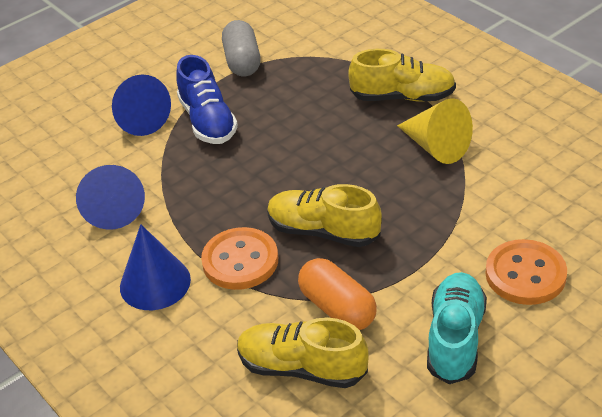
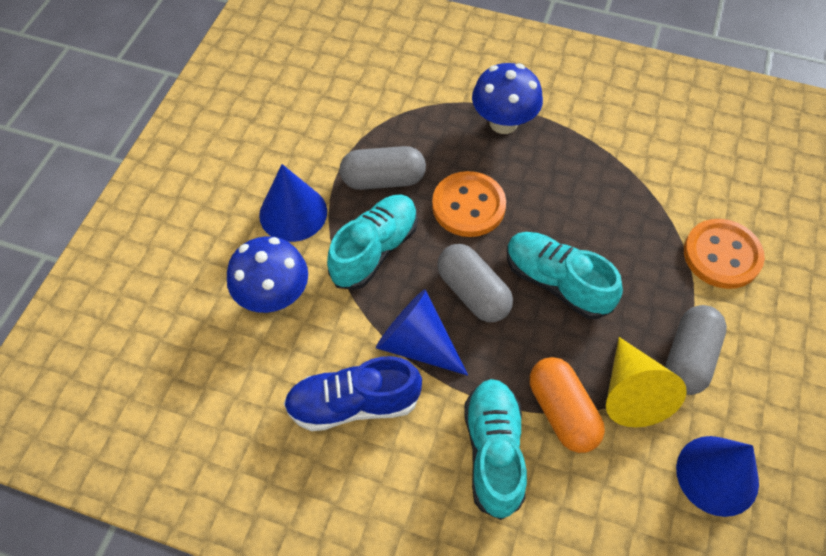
blue mushroom: 0 -> 2
grey capsule: 1 -> 3
turquoise shoe: 1 -> 3
yellow shoe: 3 -> 0

